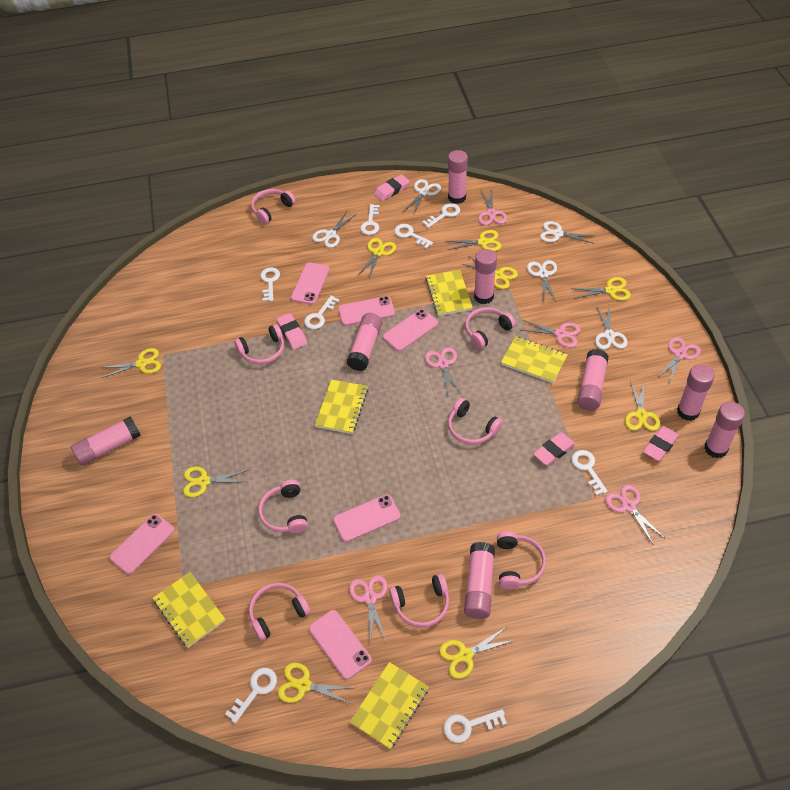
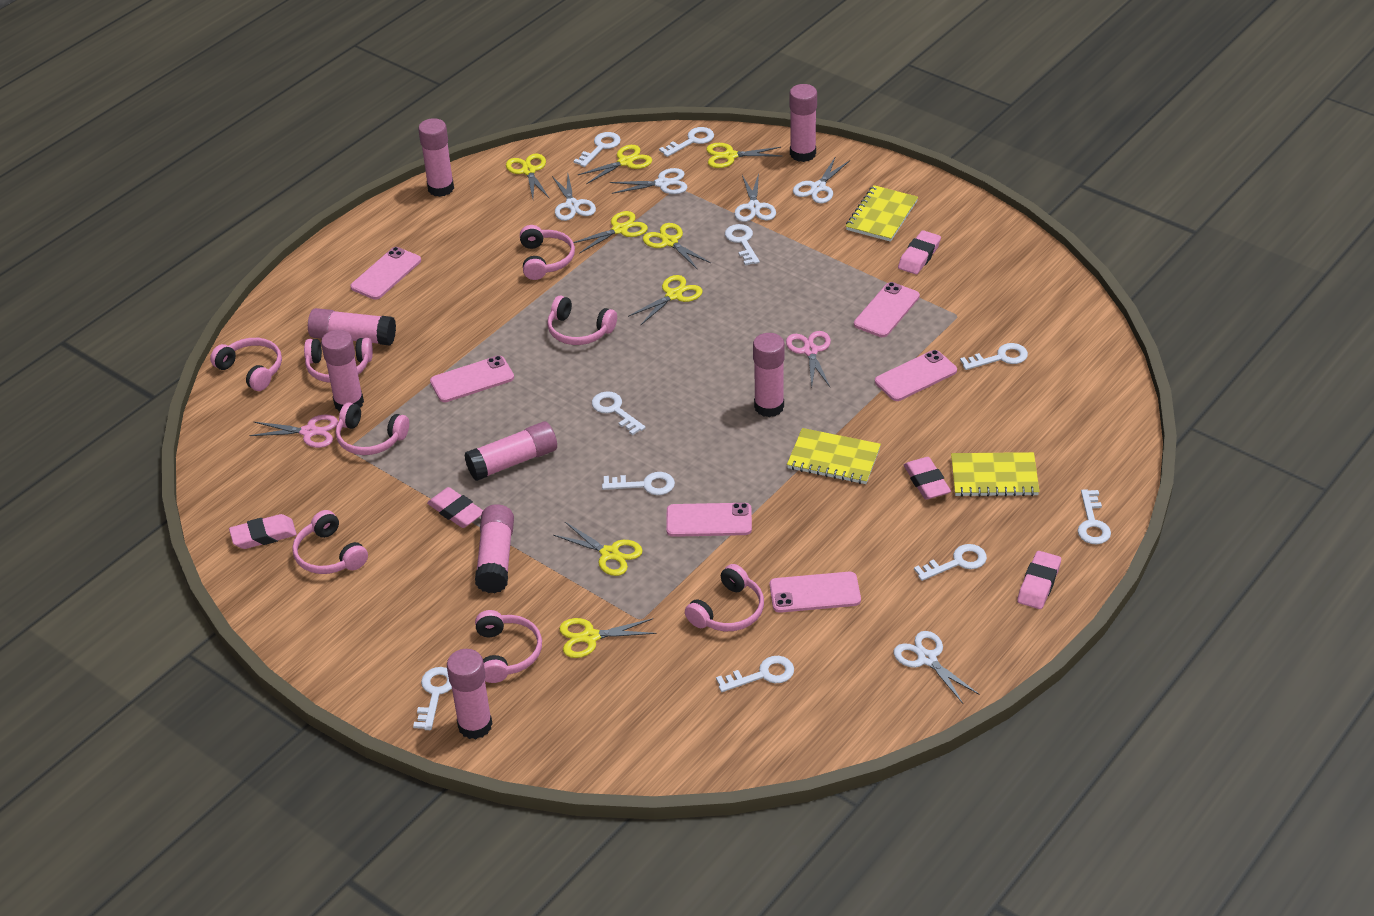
pink eraser: 4 -> 5
pink scissors: 6 -> 2
white key: 8 -> 10
yellow notebook: 5 -> 3
yellow scissors: 9 -> 8

